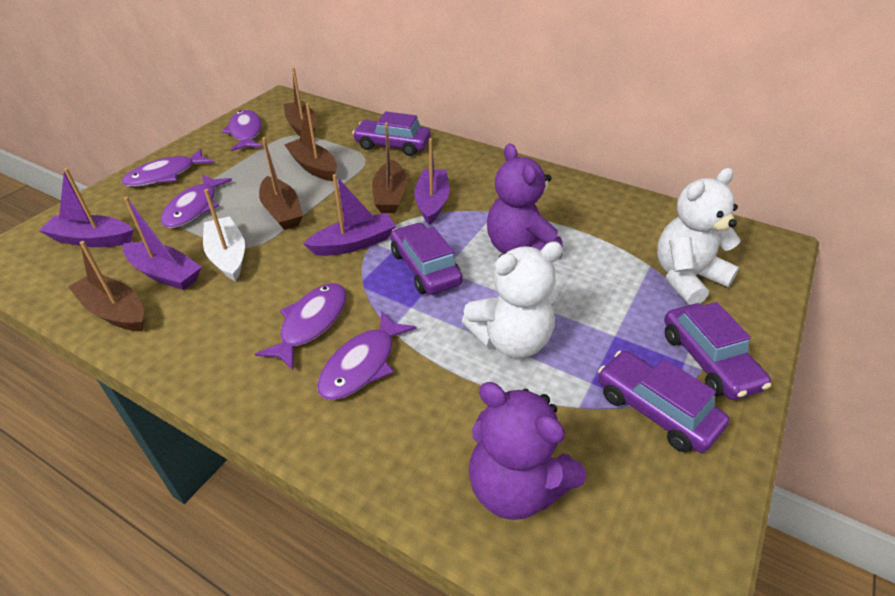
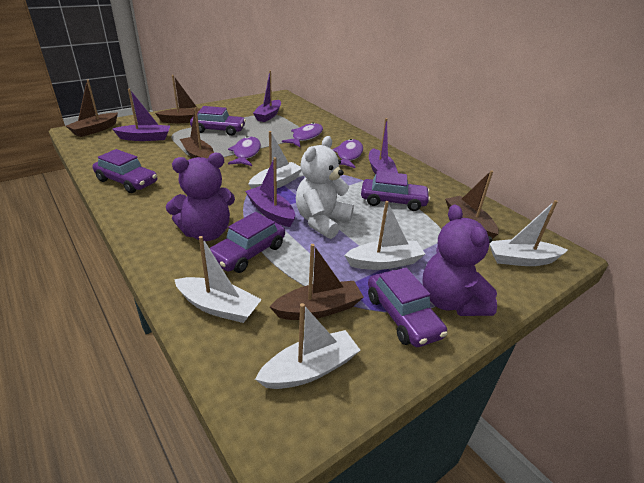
purple car: 4 -> 5
purple fish: 5 -> 3
white boat: 1 -> 5
white teddy bear: 2 -> 1

